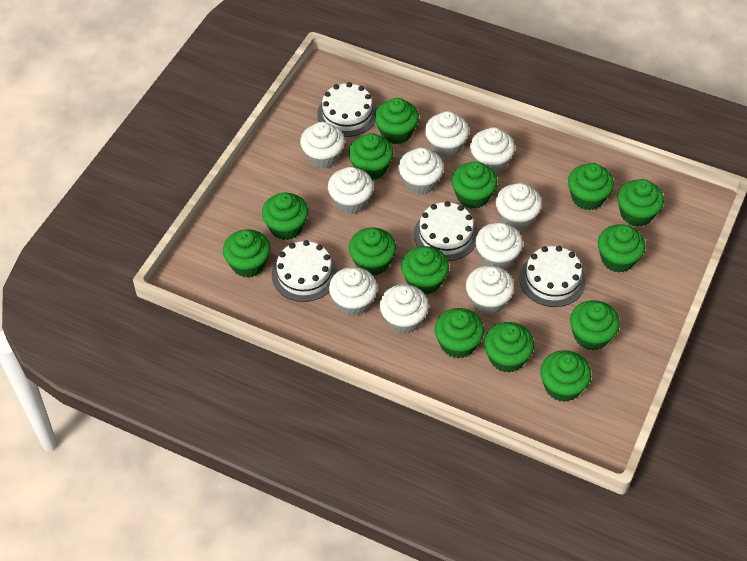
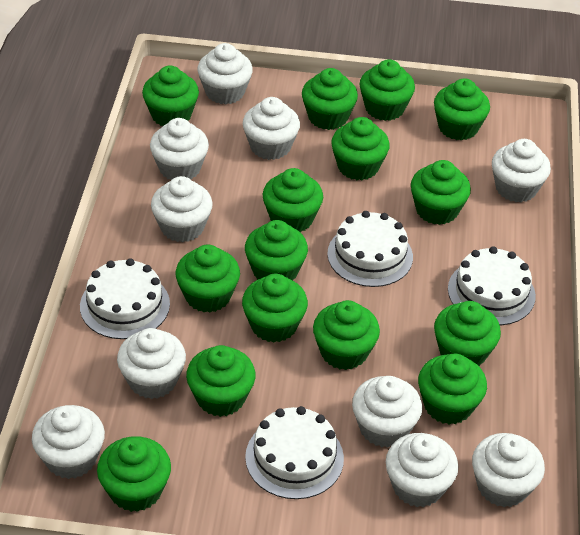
green cupcake: 14 -> 15

